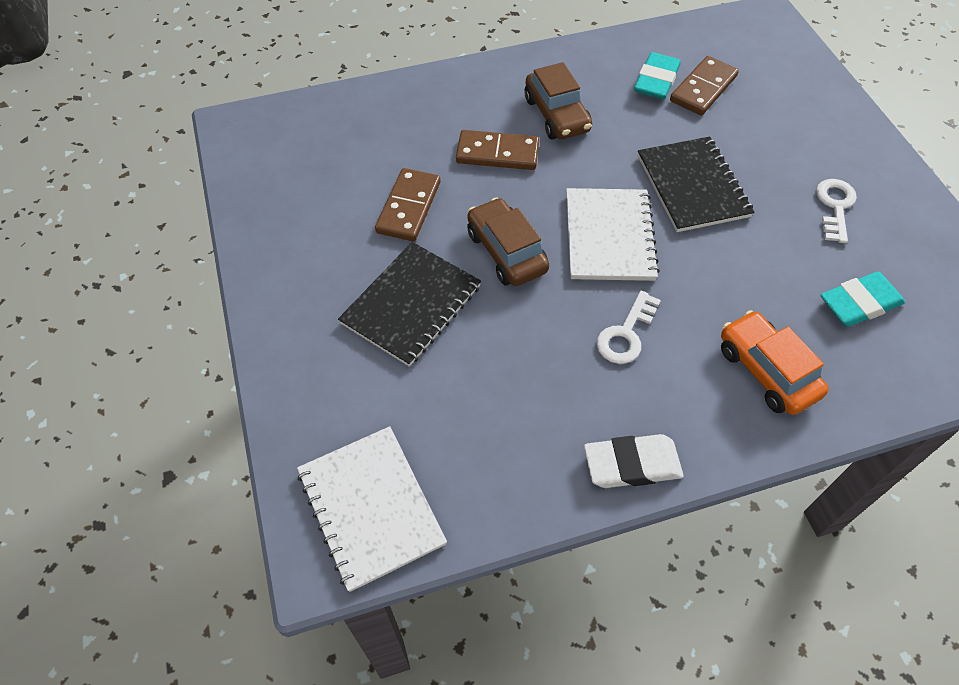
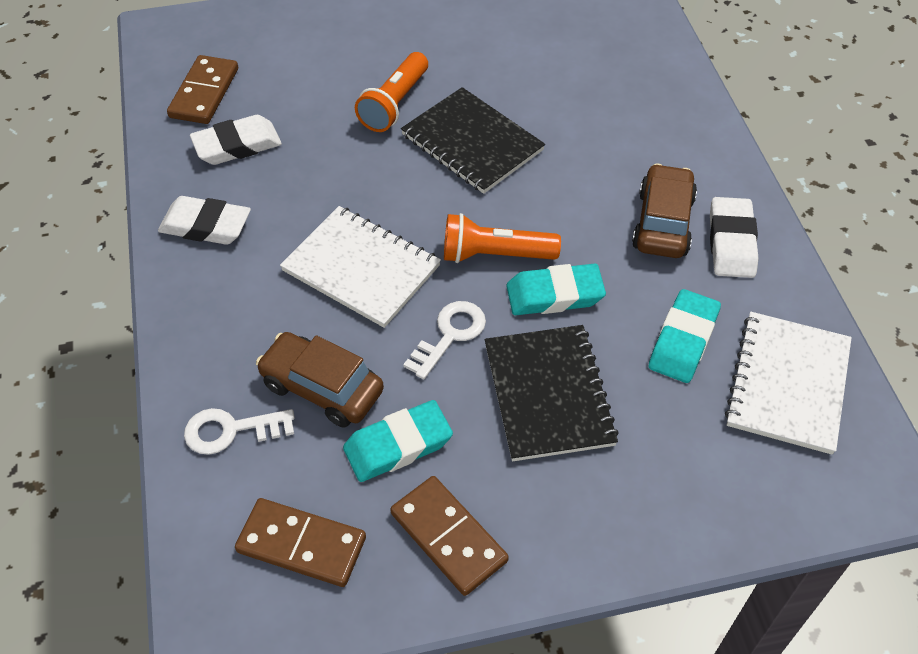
orange car: 1 -> 0
orange flashlight: 0 -> 2
turquoise eraser: 2 -> 3
white eraser: 1 -> 3

